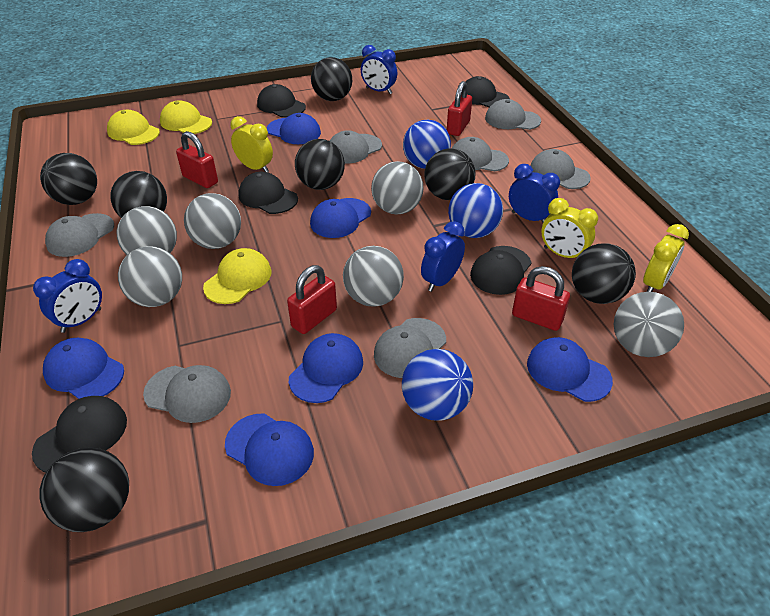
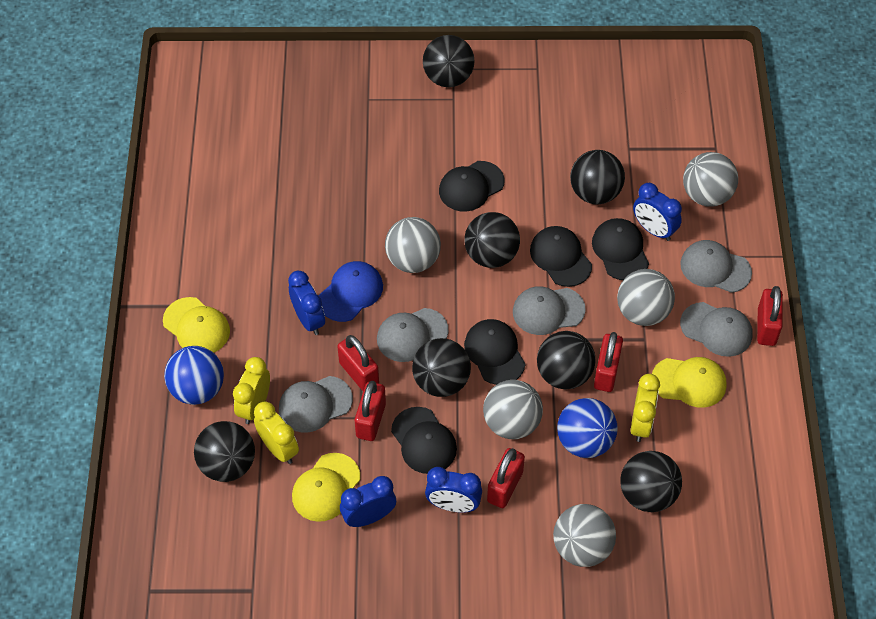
blue ball: 3 -> 2
blue cap: 6 -> 1
grey ball: 6 -> 5
grey cap: 7 -> 5
red padlock: 4 -> 5

